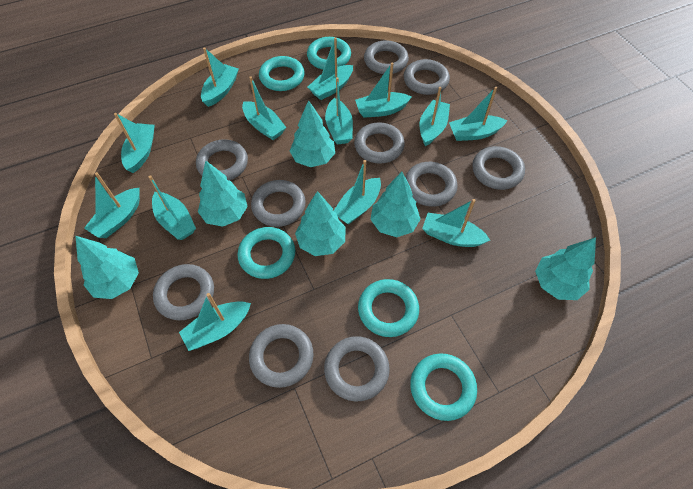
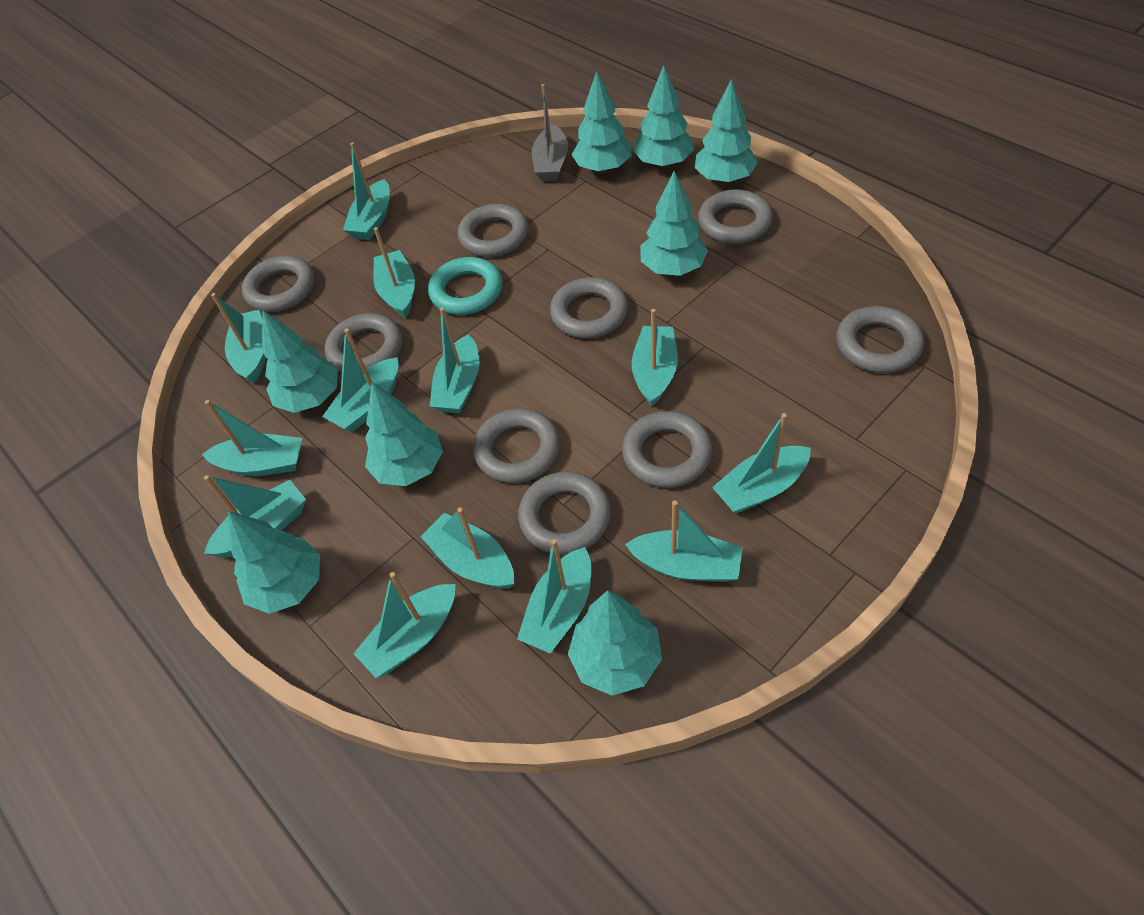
grey boat: 0 -> 1
grey ring: 10 -> 9
turquoise ring: 5 -> 1
turquoise tree: 6 -> 8

